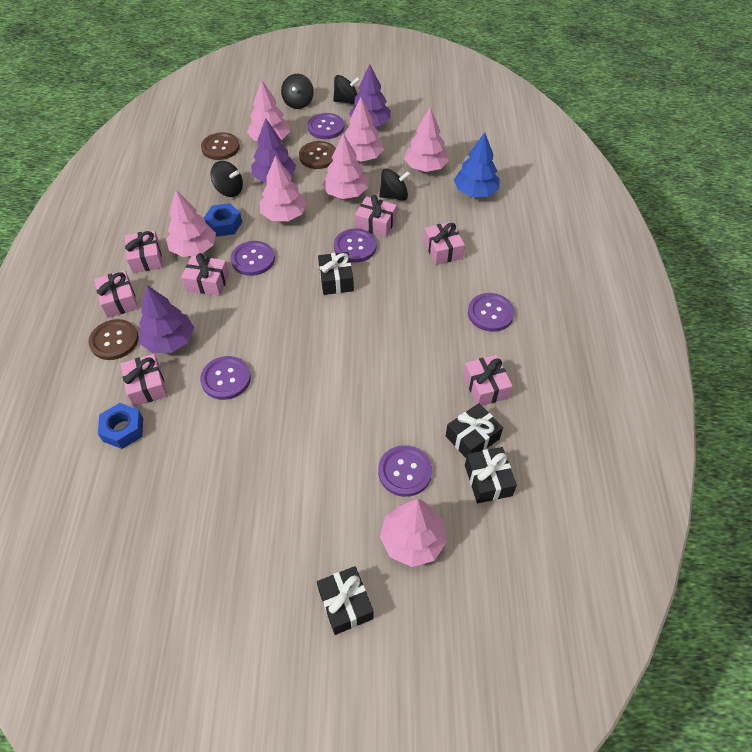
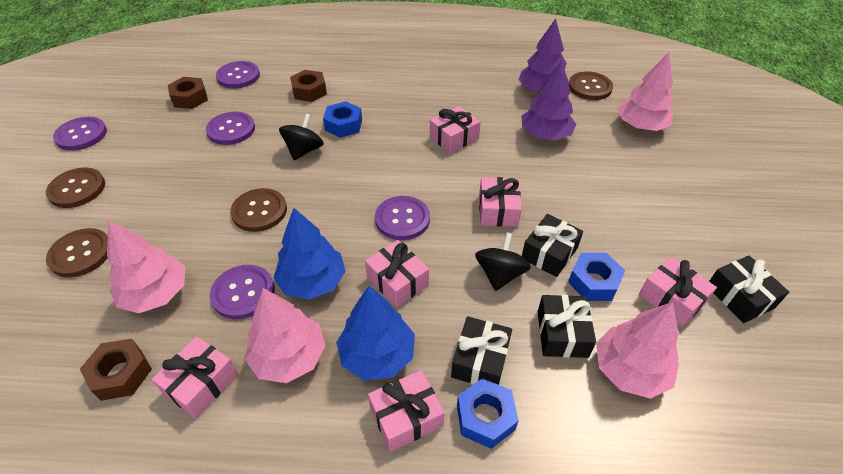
black spinning top: 4 -> 2
blue nut: 2 -> 3
blue tree: 1 -> 2
brown button: 3 -> 4
brown nut: 0 -> 3
pink gift: 7 -> 6
pink tree: 7 -> 4
purple button: 6 -> 5
purple tree: 3 -> 2

